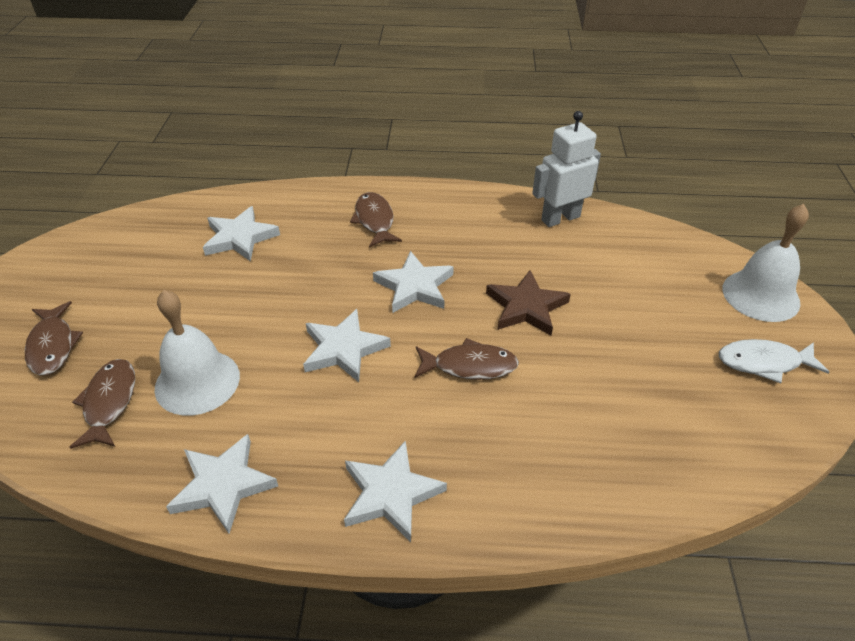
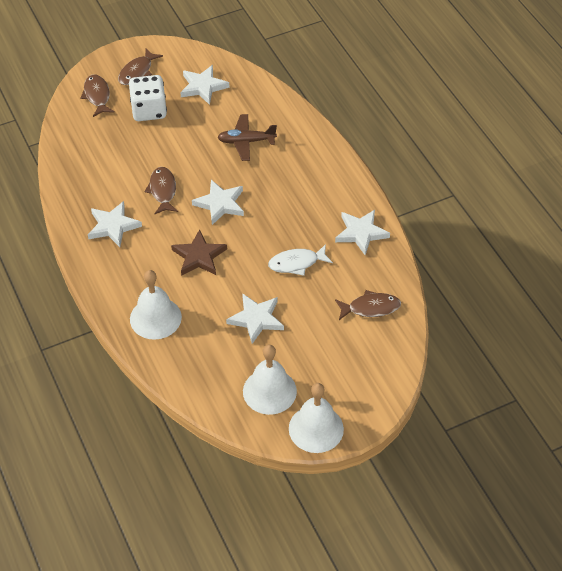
brown plane: 0 -> 1
white bell: 2 -> 3
white dice: 0 -> 1
white robot: 1 -> 0

